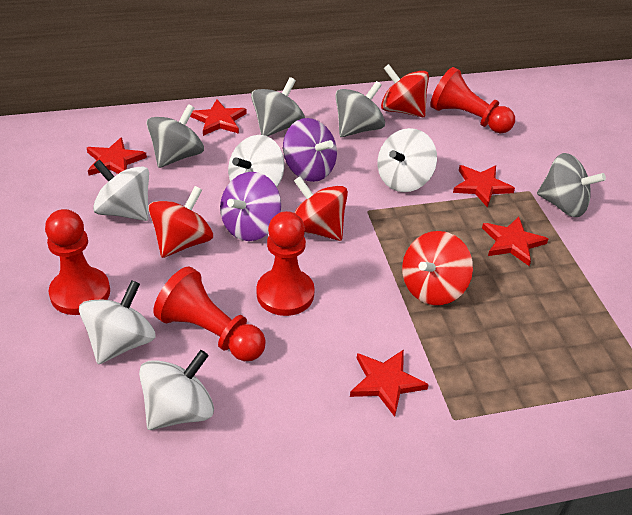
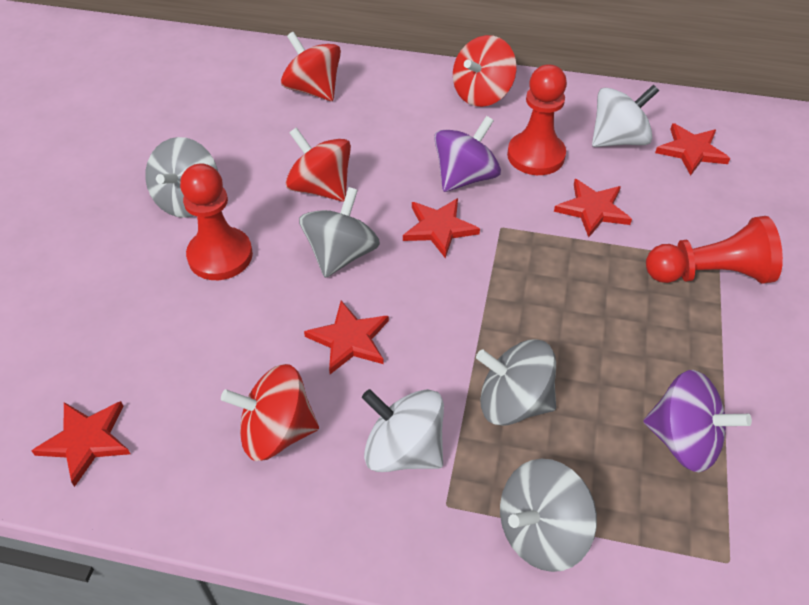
red pawn: 4 -> 3
white spinning top: 5 -> 2

